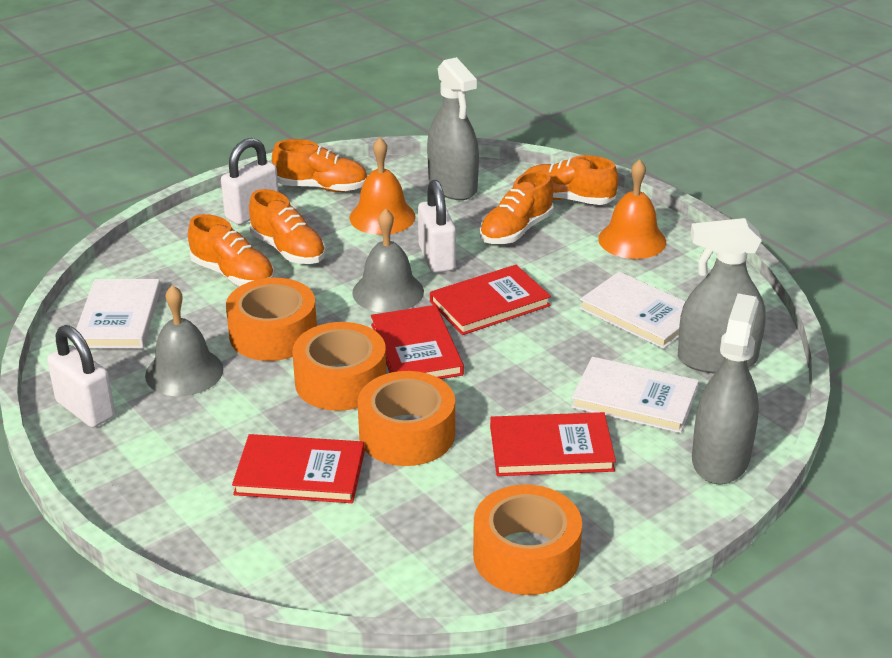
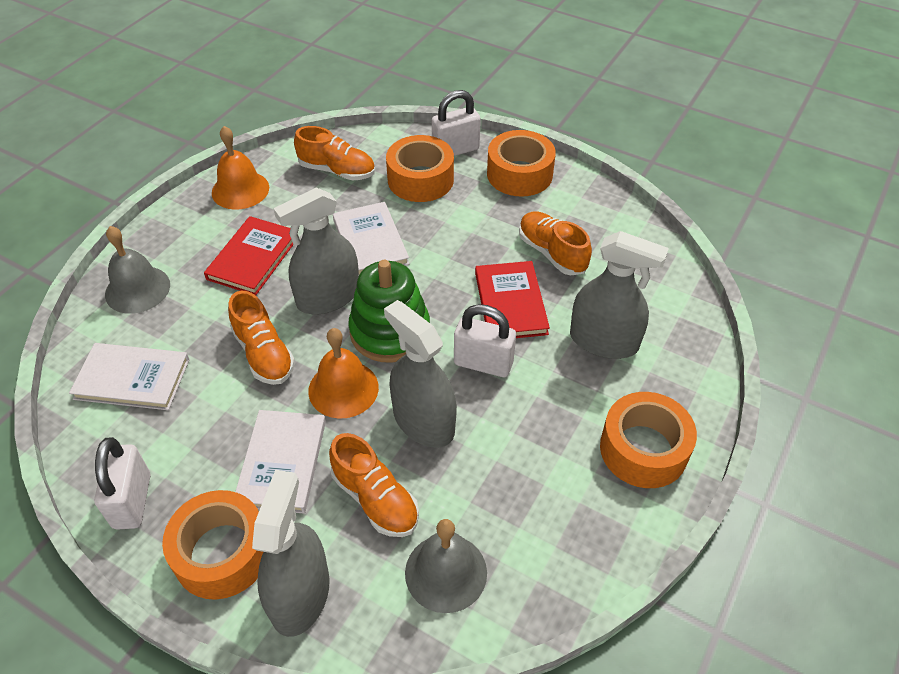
green stacking toy: 0 -> 1
grey spray bottle: 3 -> 4
orange shoe: 5 -> 4
red book: 4 -> 2

